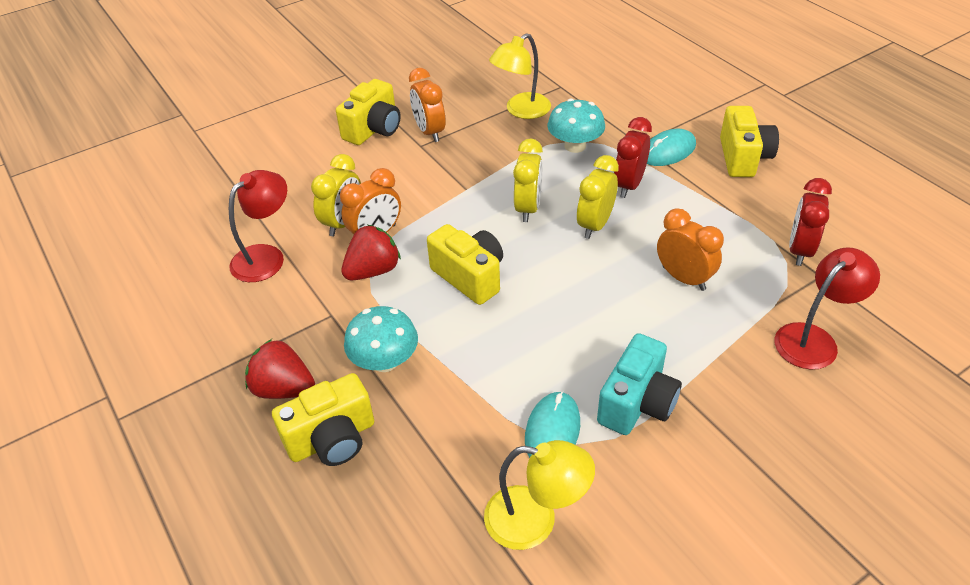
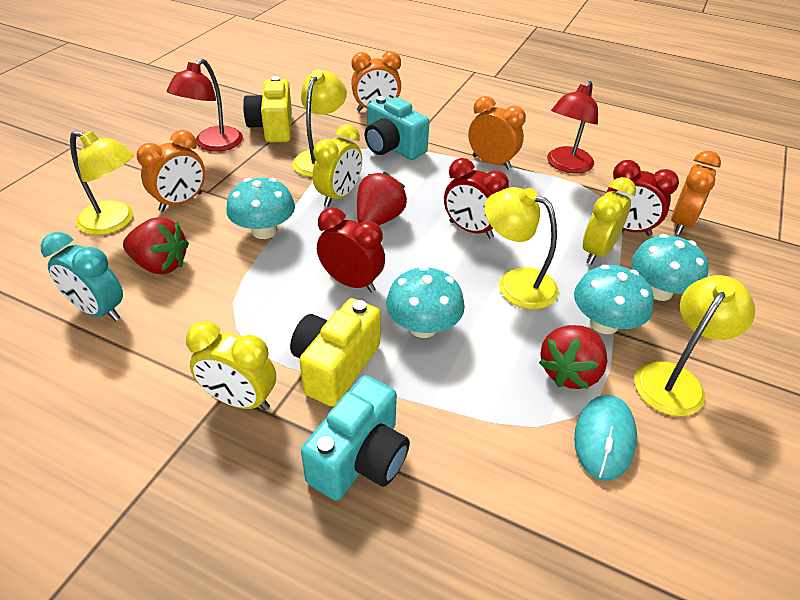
orange clock: 3 -> 4
red clock: 2 -> 3
red strawberry: 2 -> 3
turquoise camera: 1 -> 2
turquoise clock: 0 -> 1
turquoise mouse: 2 -> 1
turquoise mushroom: 2 -> 4
yellow camera: 4 -> 2
yellow lamp: 2 -> 4

